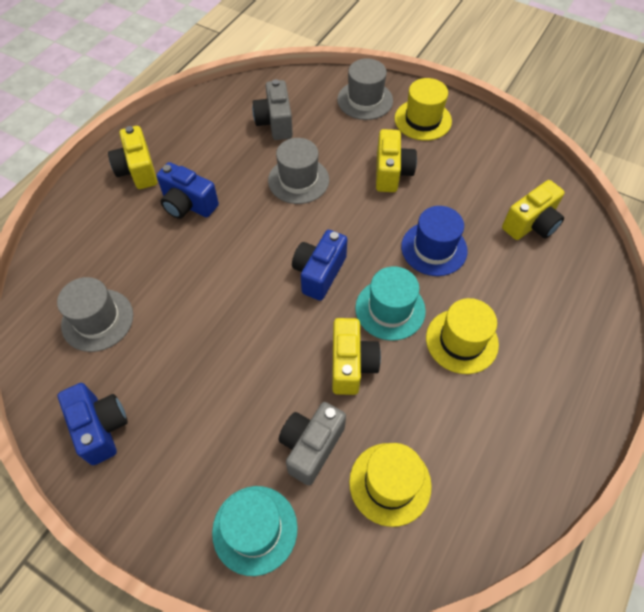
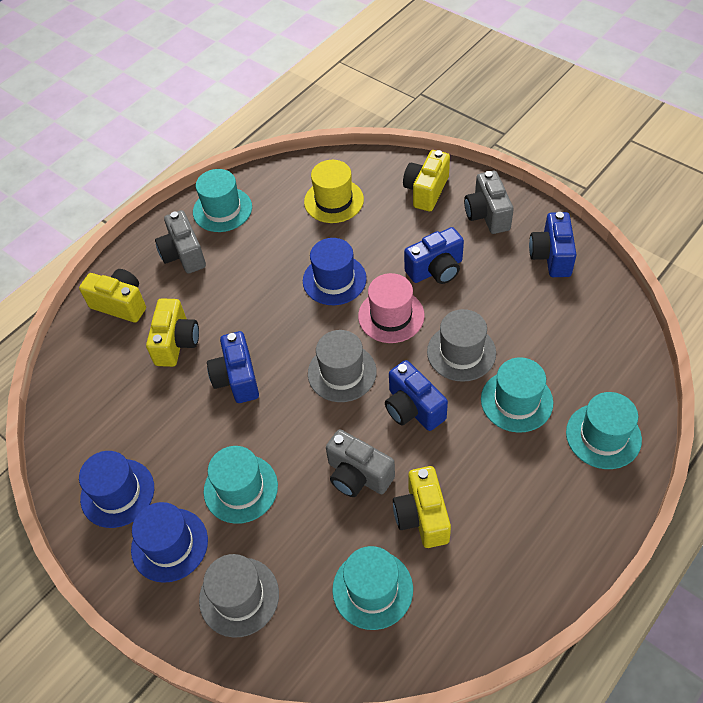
blue camera: 3 -> 4
blue hat: 1 -> 3
grey camera: 2 -> 3
pink hat: 0 -> 1
turquoise hat: 2 -> 5
yellow hat: 3 -> 1

